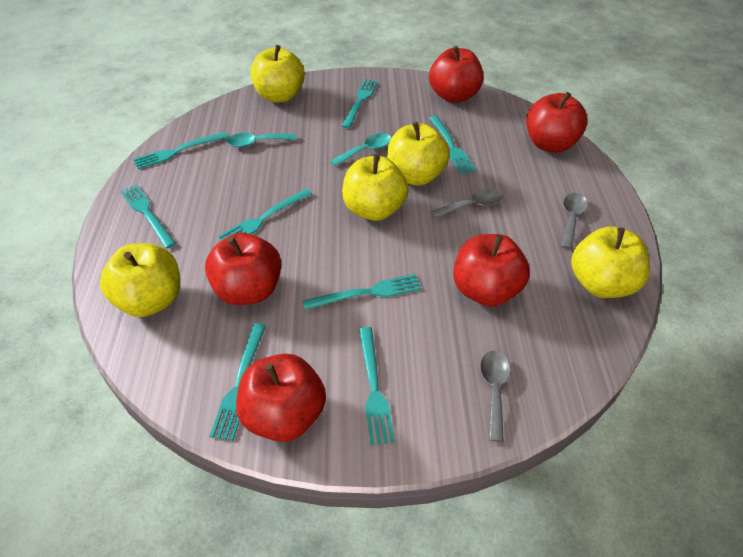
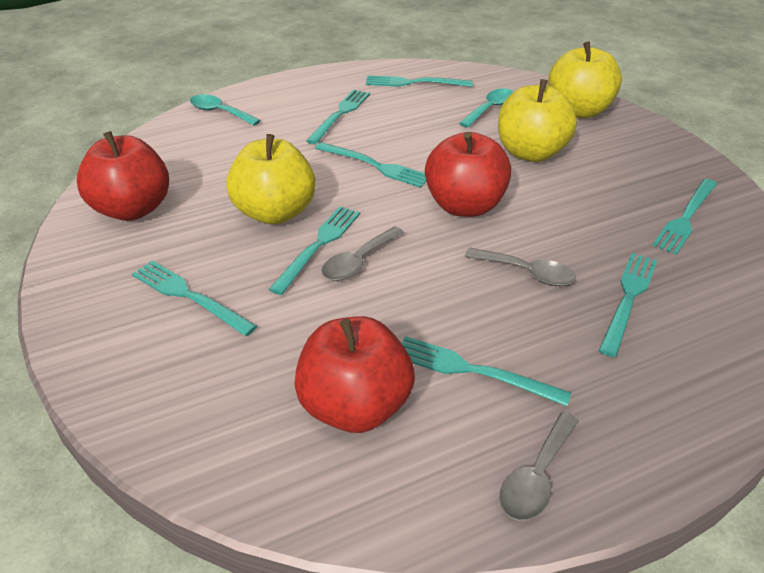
red apple: 5 -> 3
yellow apple: 5 -> 3

